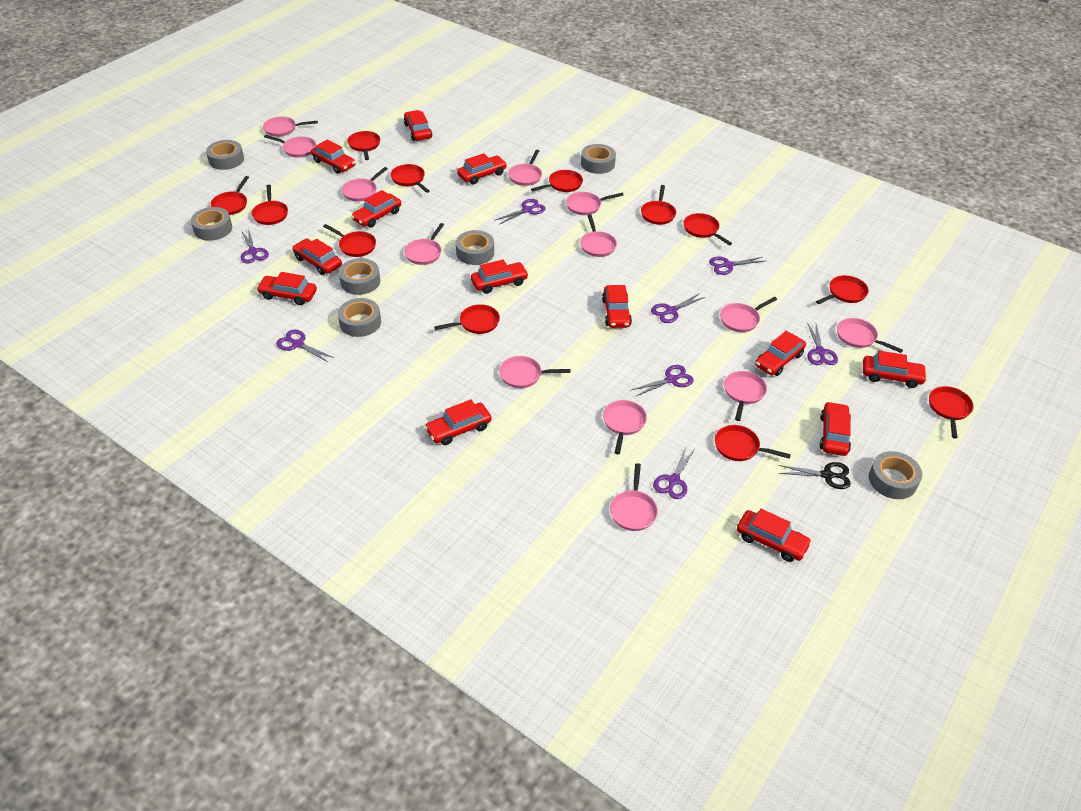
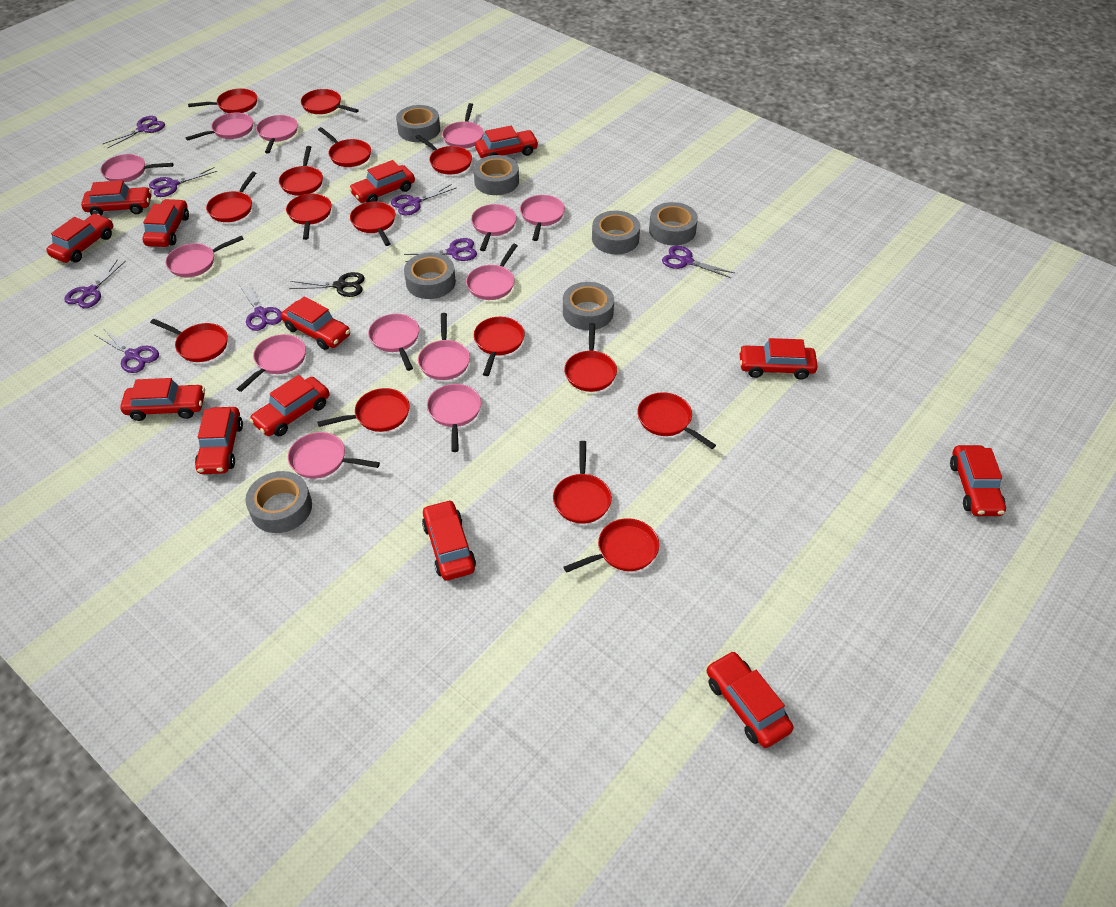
red pan: 12 -> 15

